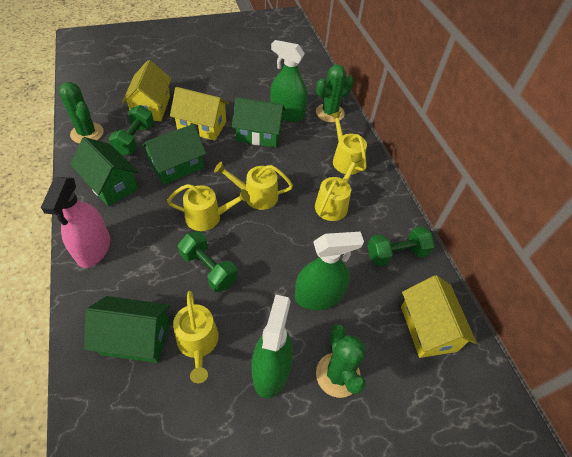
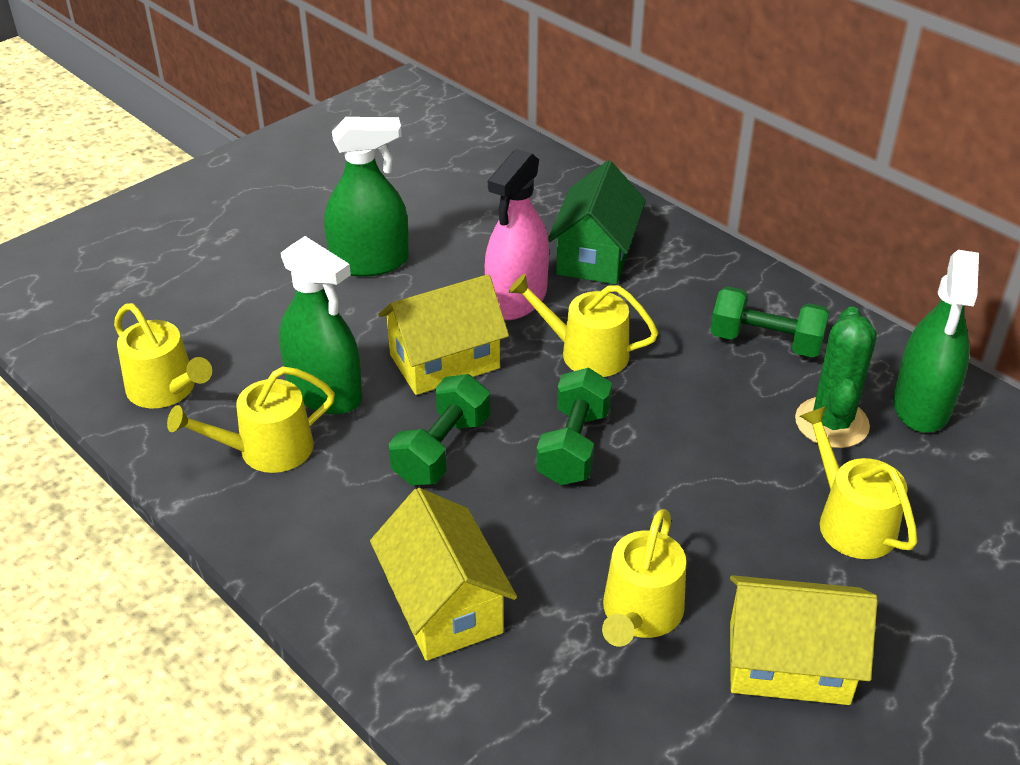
green cactus: 3 -> 1
green house: 4 -> 1

